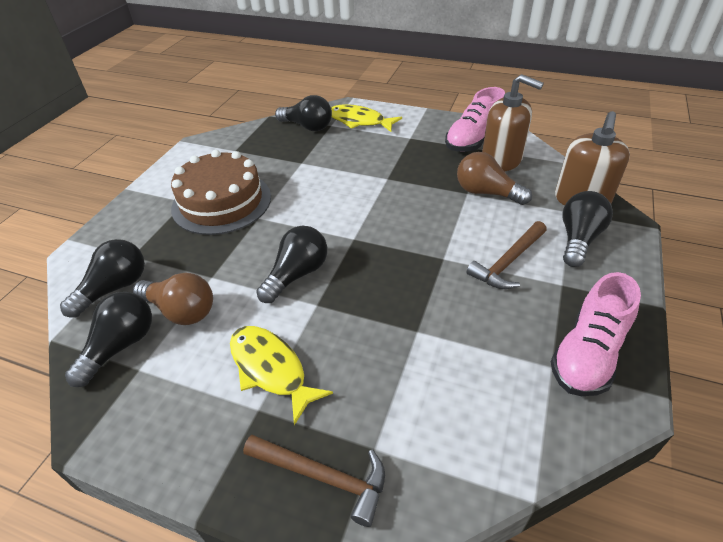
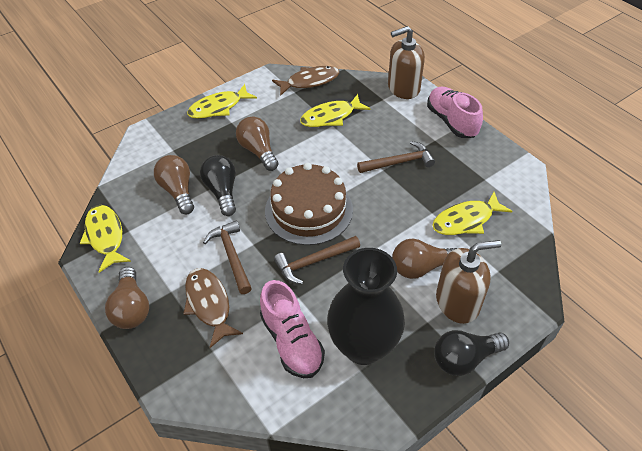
black light bulb: 5 -> 2
black vase: 0 -> 1
brown fish: 0 -> 2
brown hammer: 2 -> 3
brown light bulb: 2 -> 4
yellow fish: 2 -> 4

